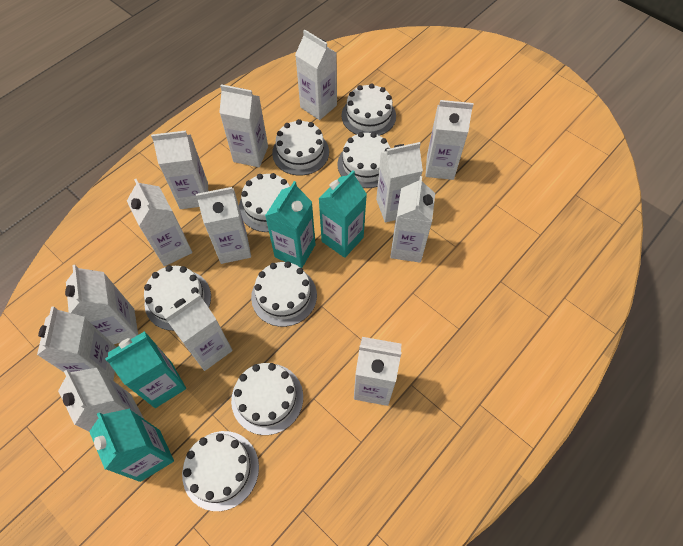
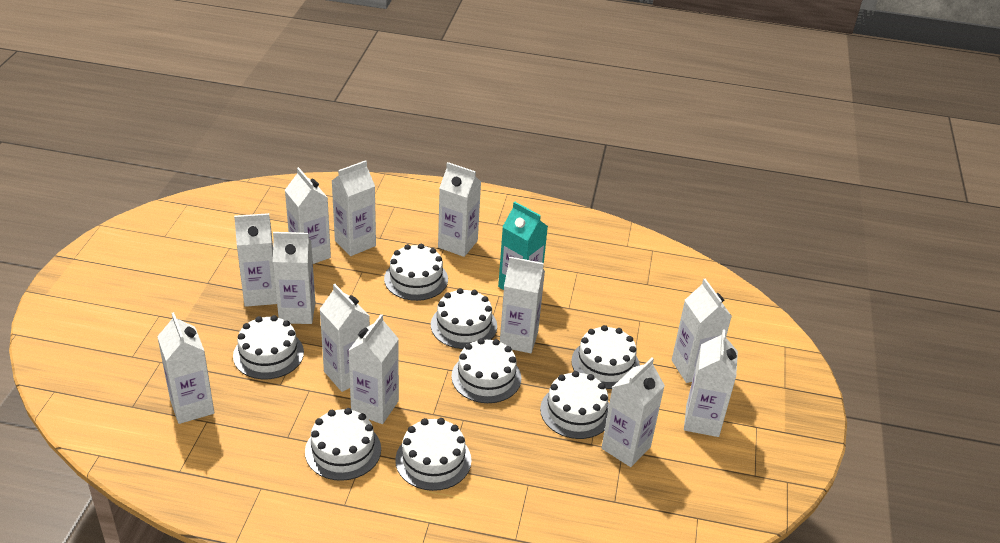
turquoise carton: 4 -> 1
white carton: 13 -> 12

